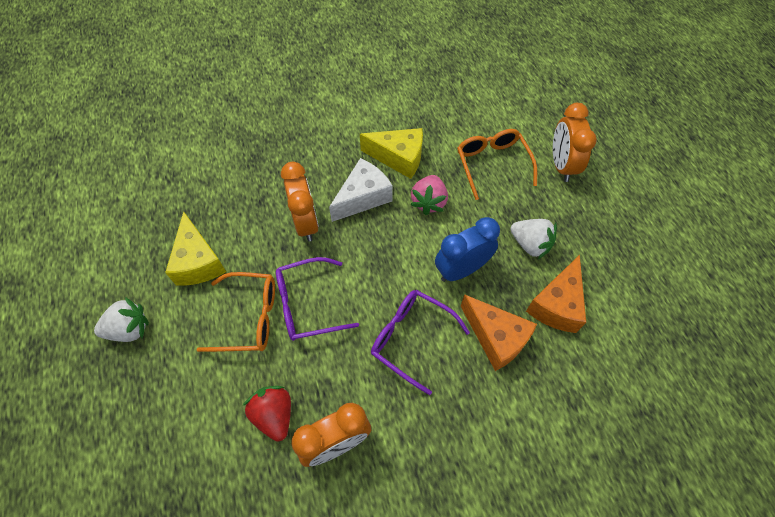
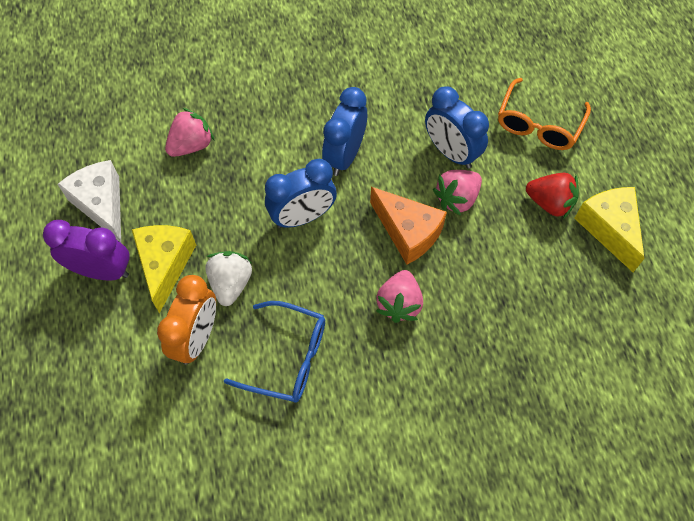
blue clock: 1 -> 3
blue glasses: 0 -> 1
orange cheese: 2 -> 1
orange clock: 3 -> 1
orange glasses: 2 -> 1
pink strawberry: 1 -> 3
purple clock: 0 -> 1
purple glasses: 2 -> 0
white strawberry: 2 -> 1

